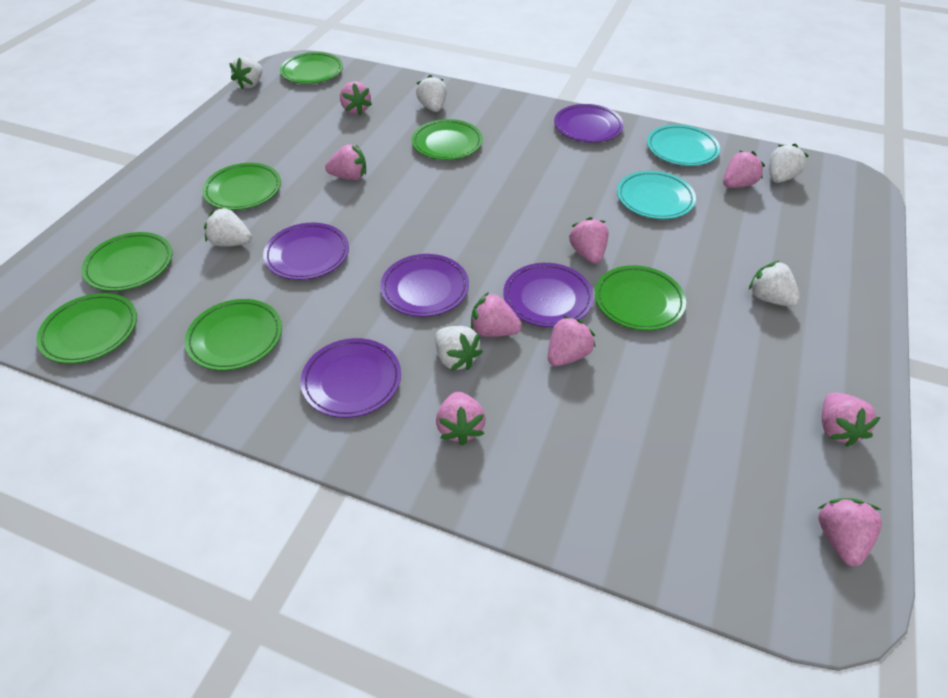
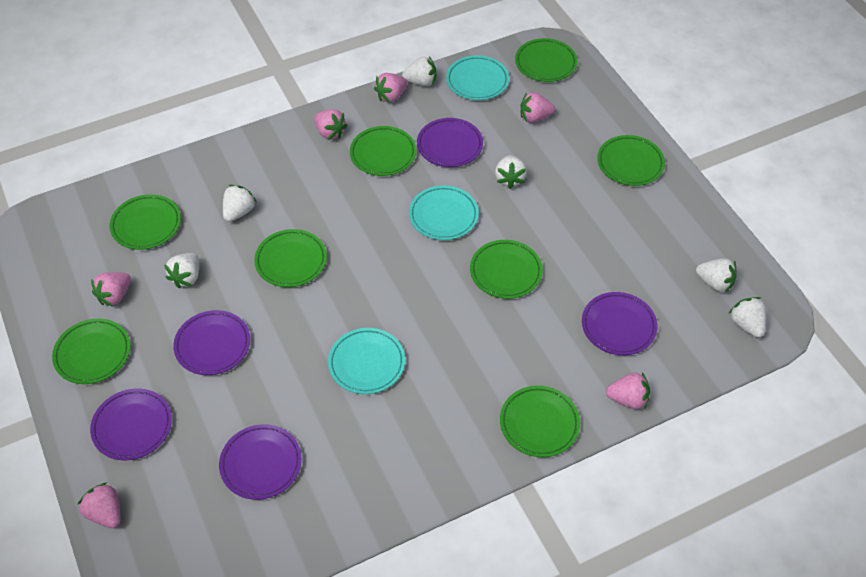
green plate: 7 -> 8
pink strawberry: 9 -> 6
turquoise plate: 2 -> 3

